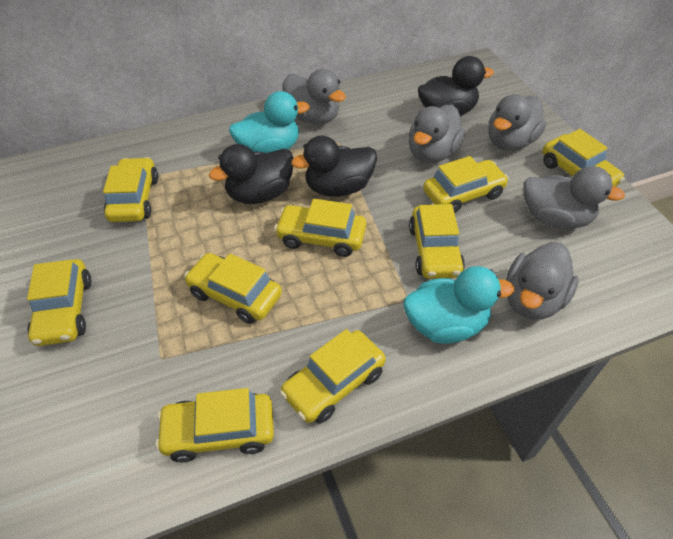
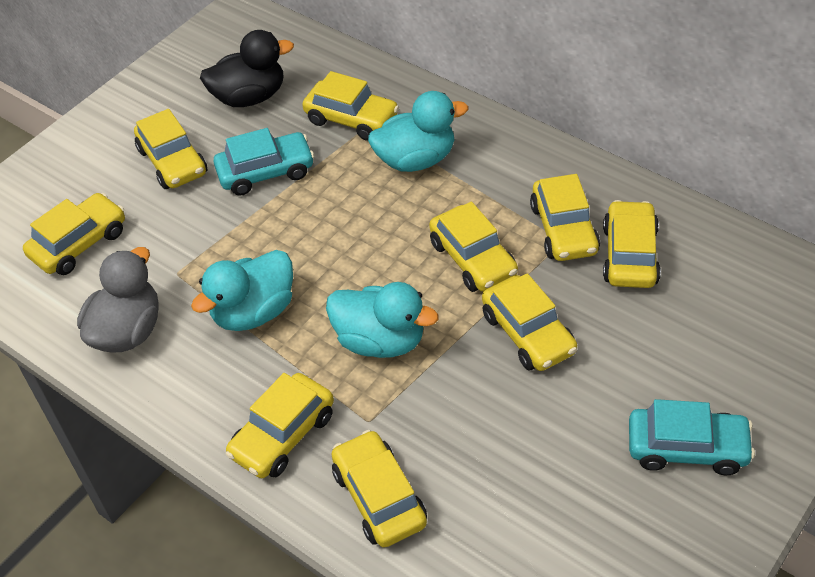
black duck: 3 -> 1
grey duck: 5 -> 1
turquoise car: 0 -> 2
turquoise duck: 2 -> 3

